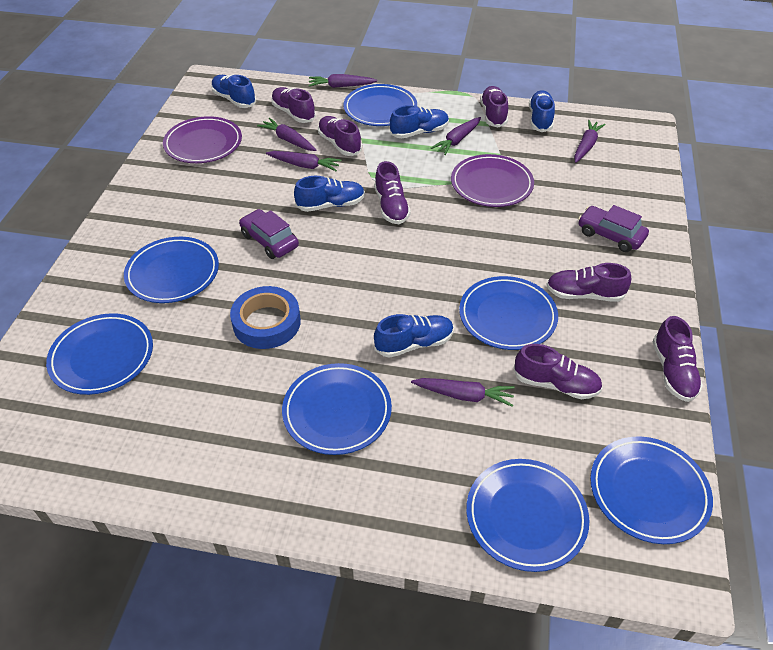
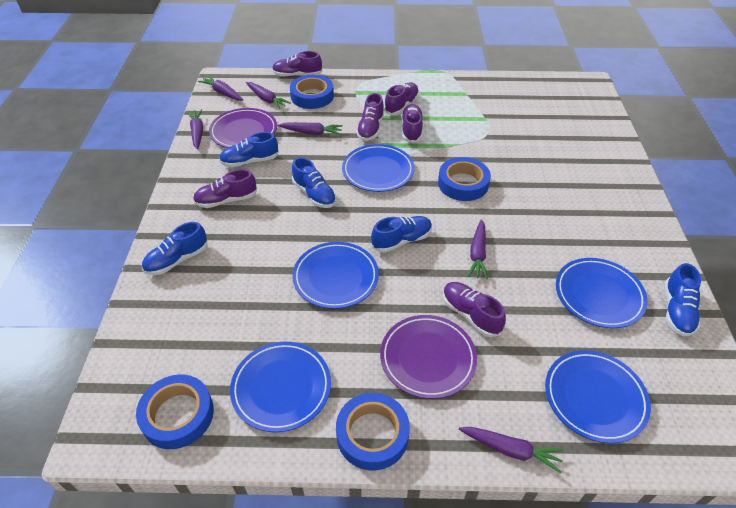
blue plate: 7 -> 5
blue tape: 1 -> 4
purple car: 2 -> 0
purple shoe: 7 -> 6

